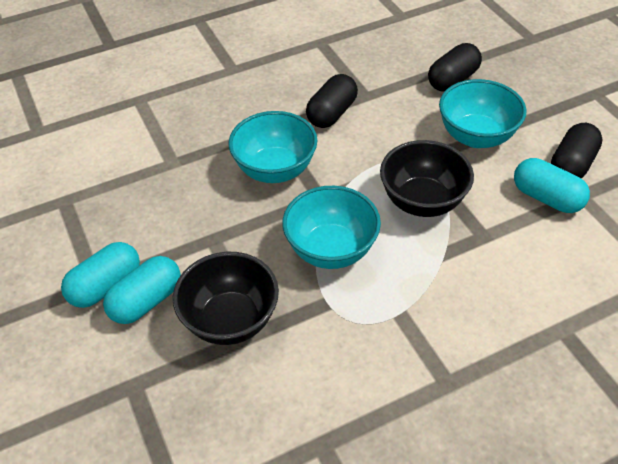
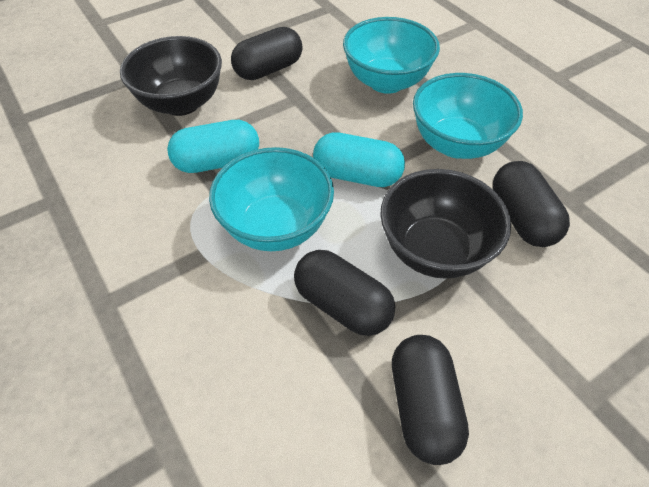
black capsule: 3 -> 4
turquoise capsule: 3 -> 2

